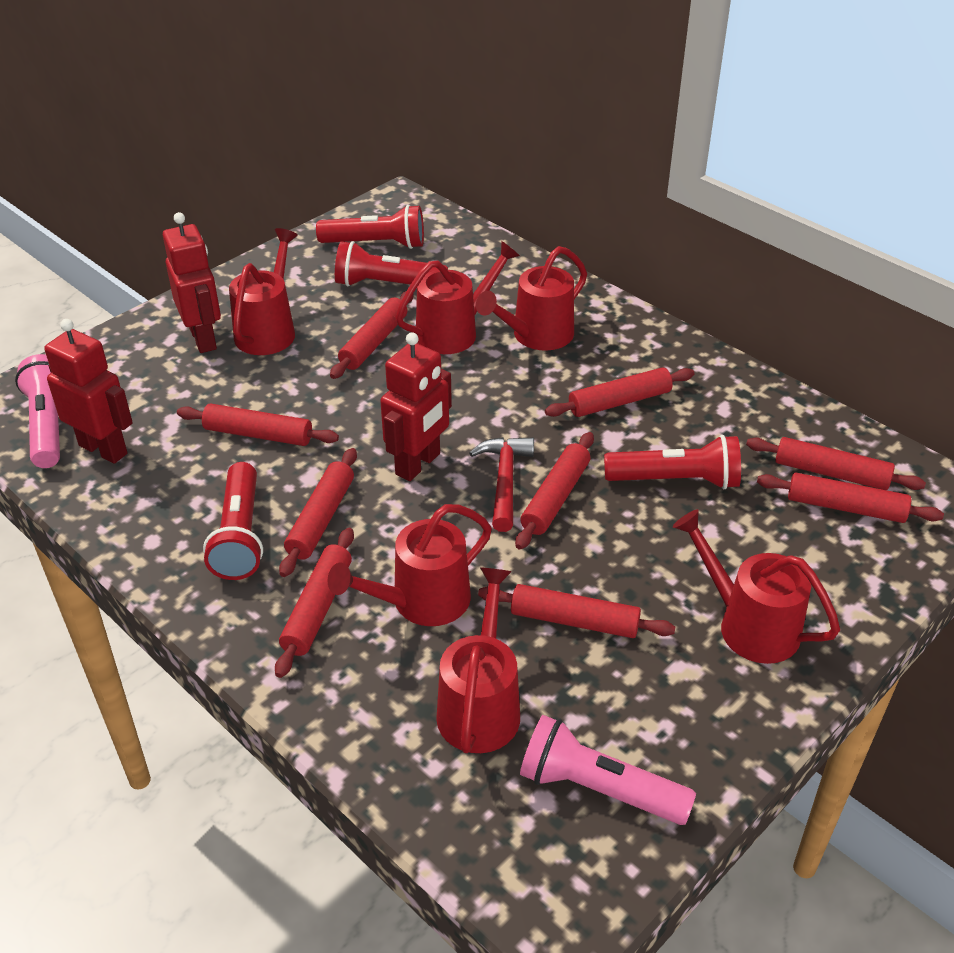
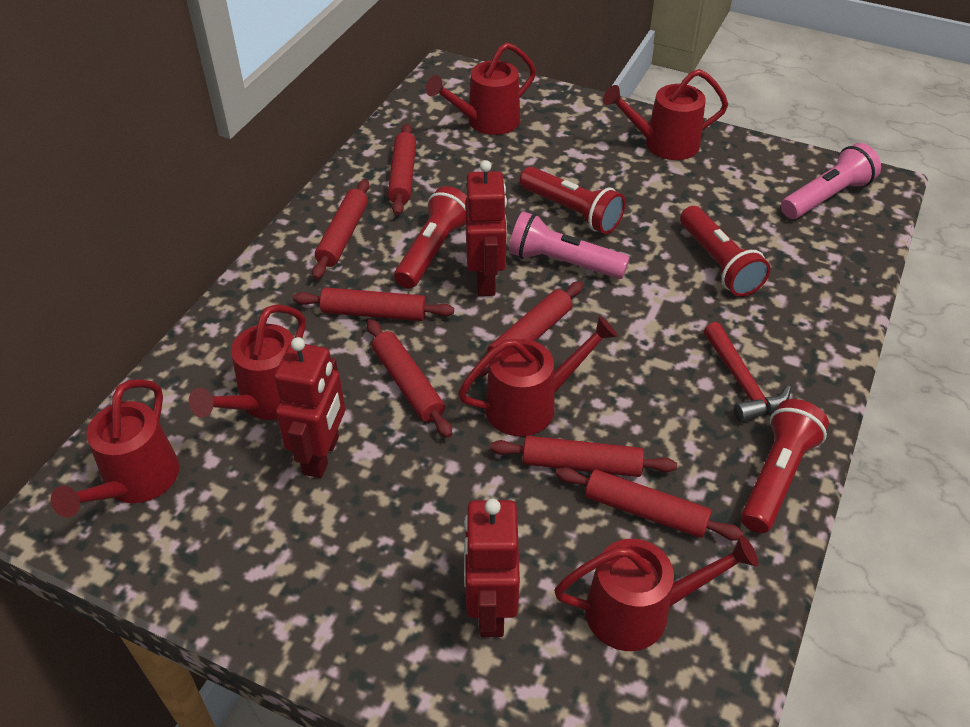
red rolling pin: 9 -> 7

